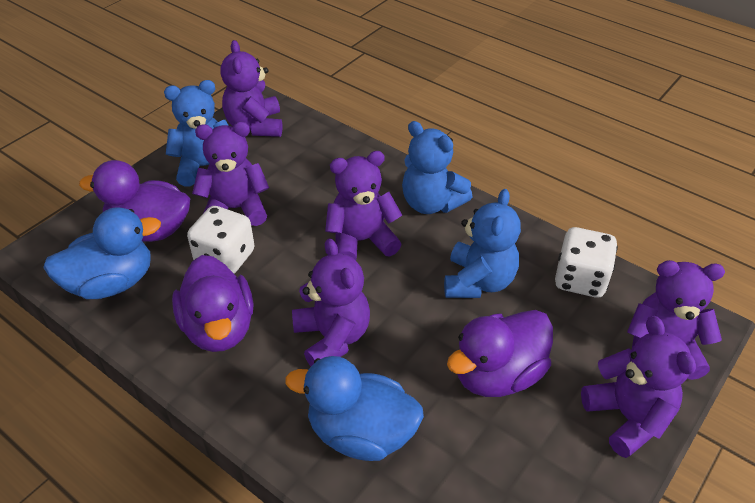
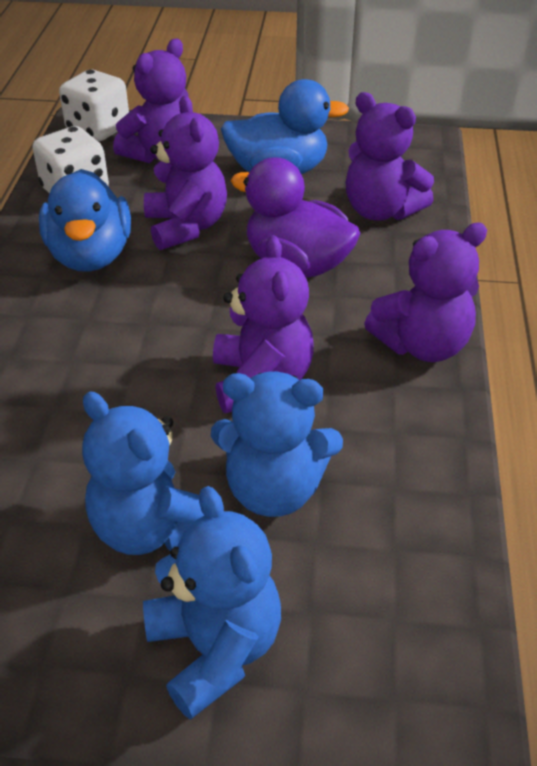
purple duck: 3 -> 1
purple teddy bear: 6 -> 5

